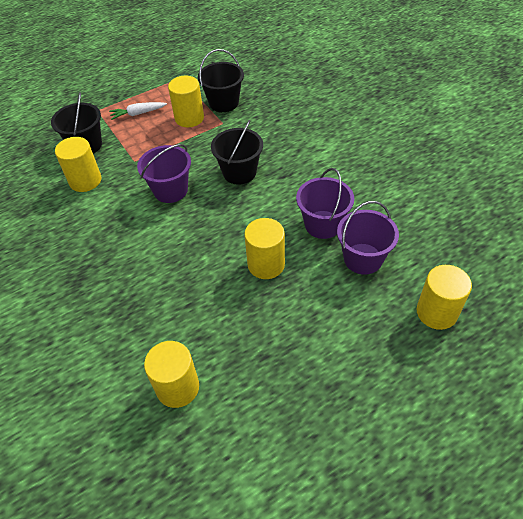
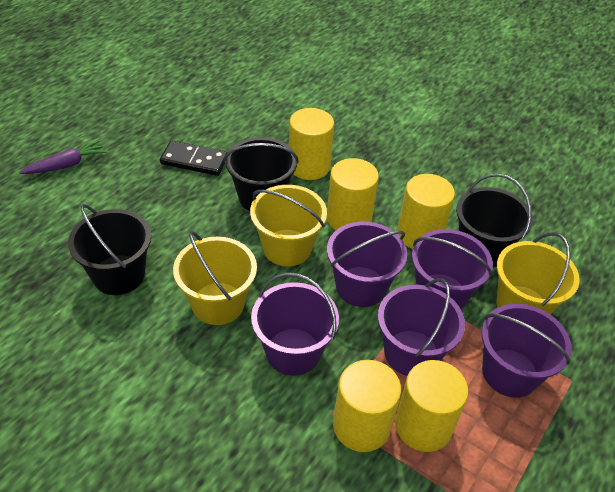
black domino: 0 -> 1
purple bucket: 3 -> 5
purple carrot: 0 -> 1
white carrot: 1 -> 0
yellow bucket: 0 -> 3

